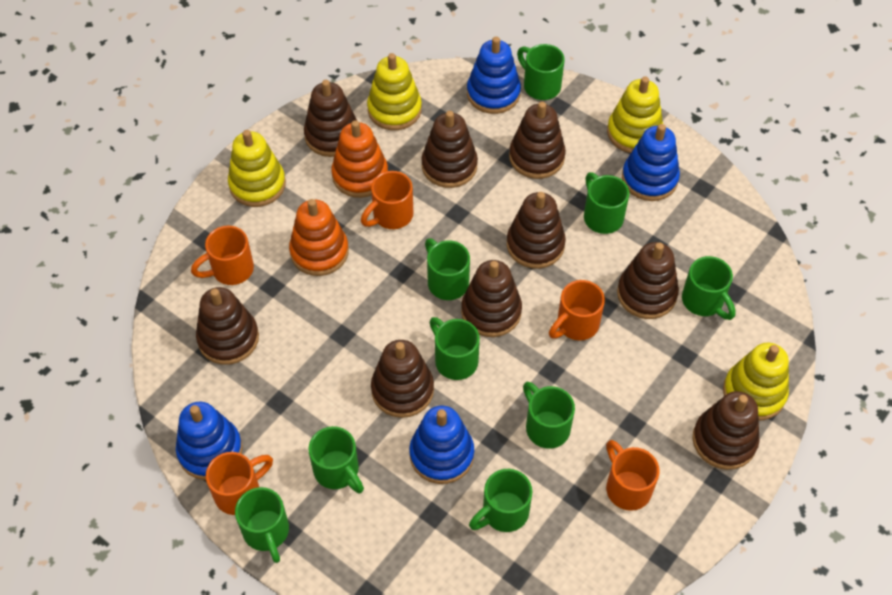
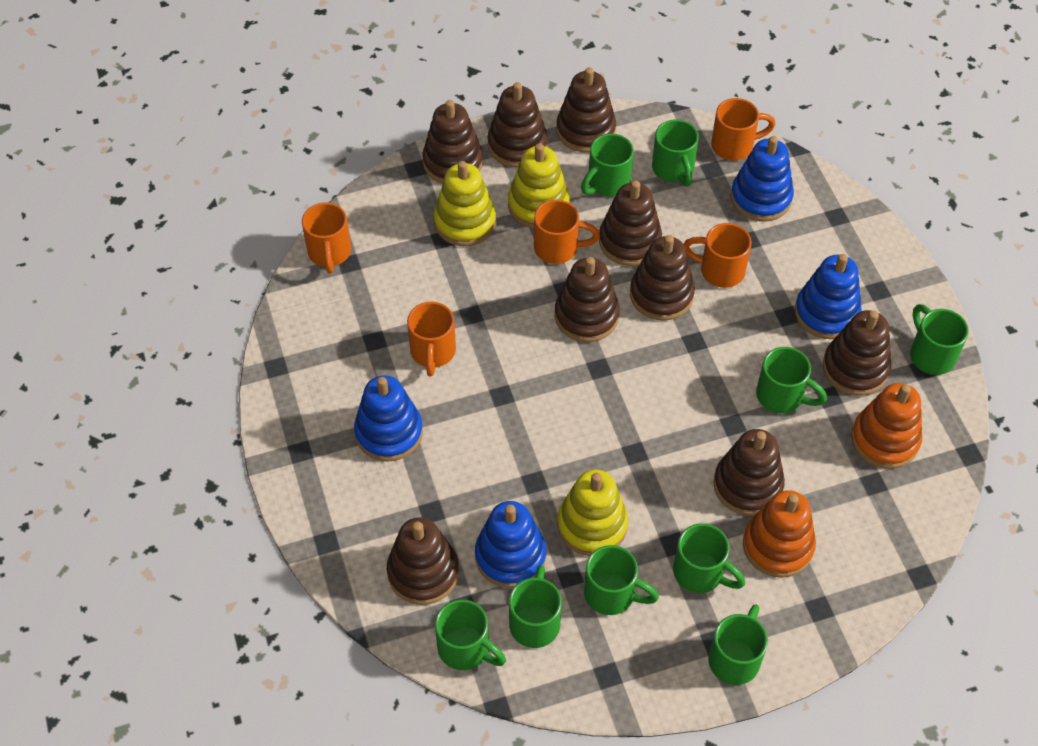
yellow stacking toy: 4 -> 3

